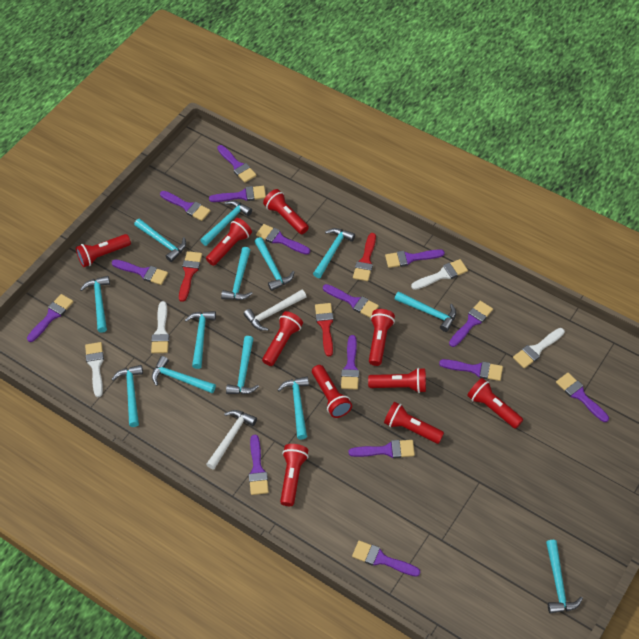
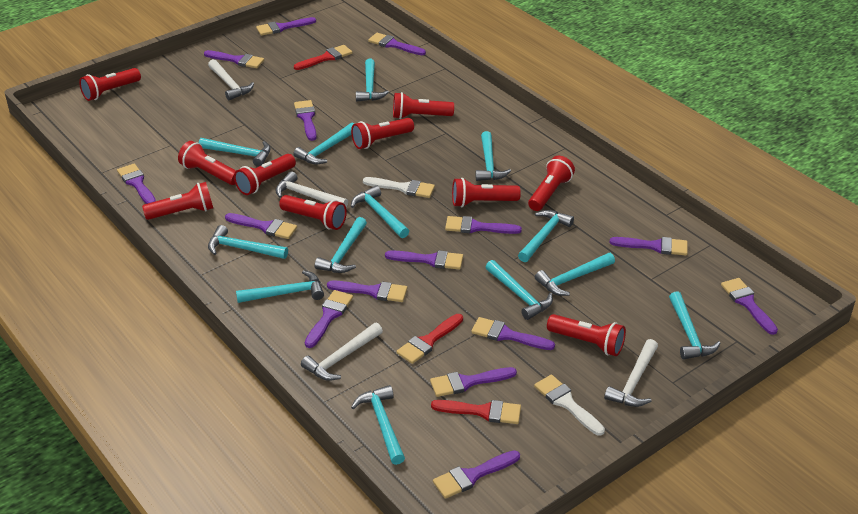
white brush: 4 -> 2
white hammer: 2 -> 4

